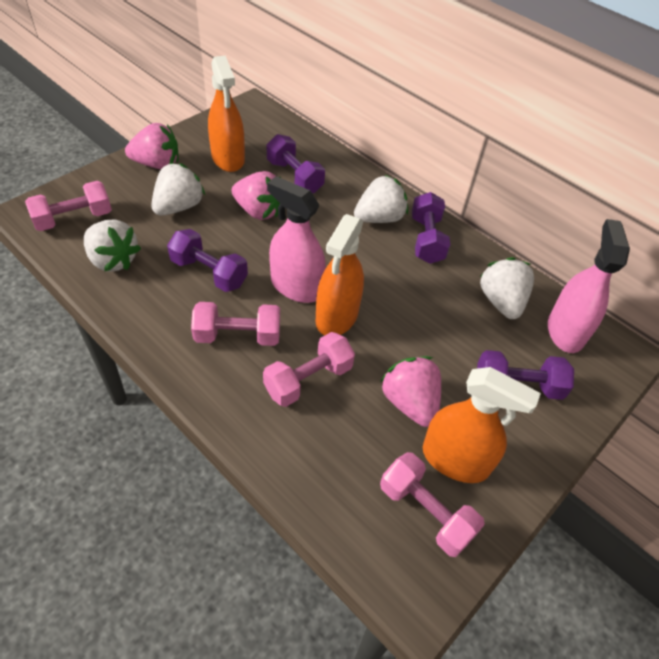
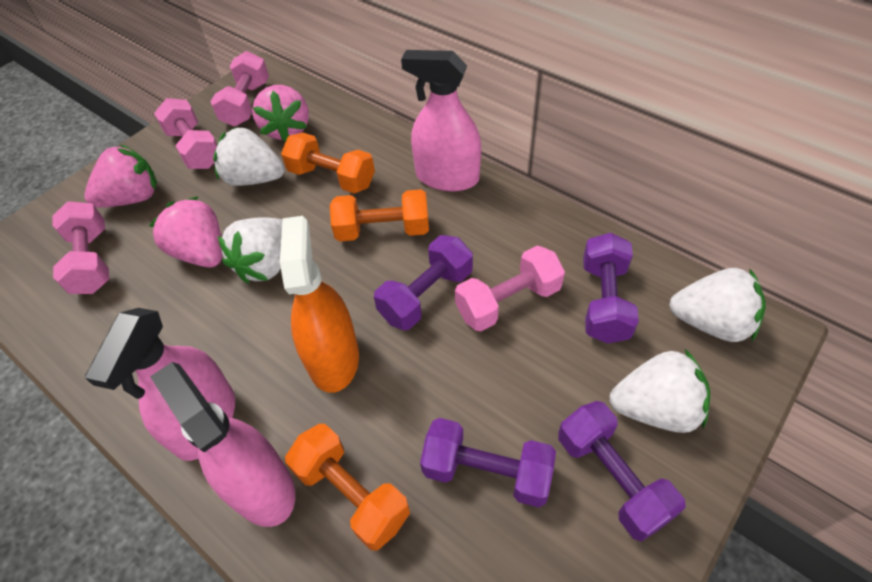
orange dumbbell: 0 -> 3
orange spray bottle: 3 -> 1
pink spray bottle: 2 -> 3

